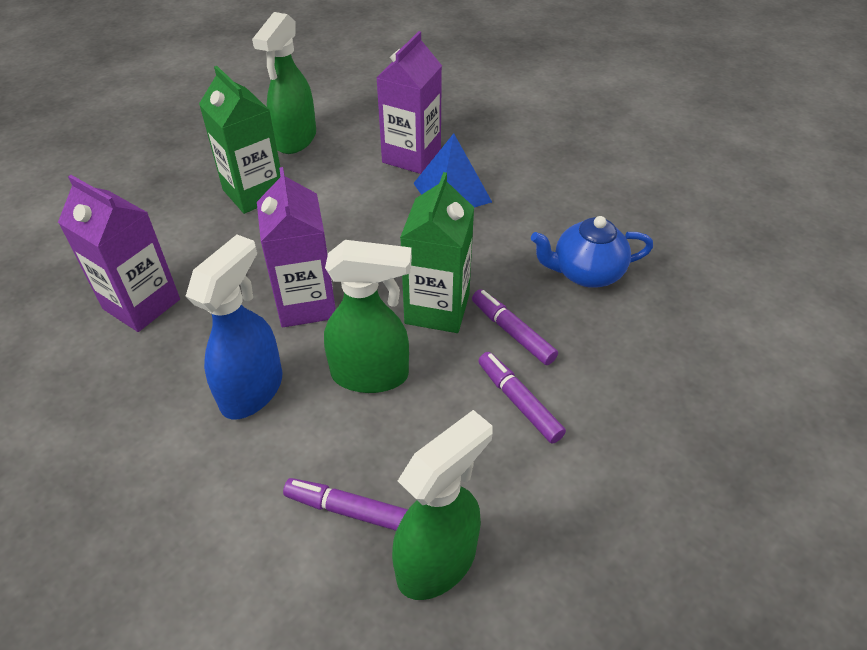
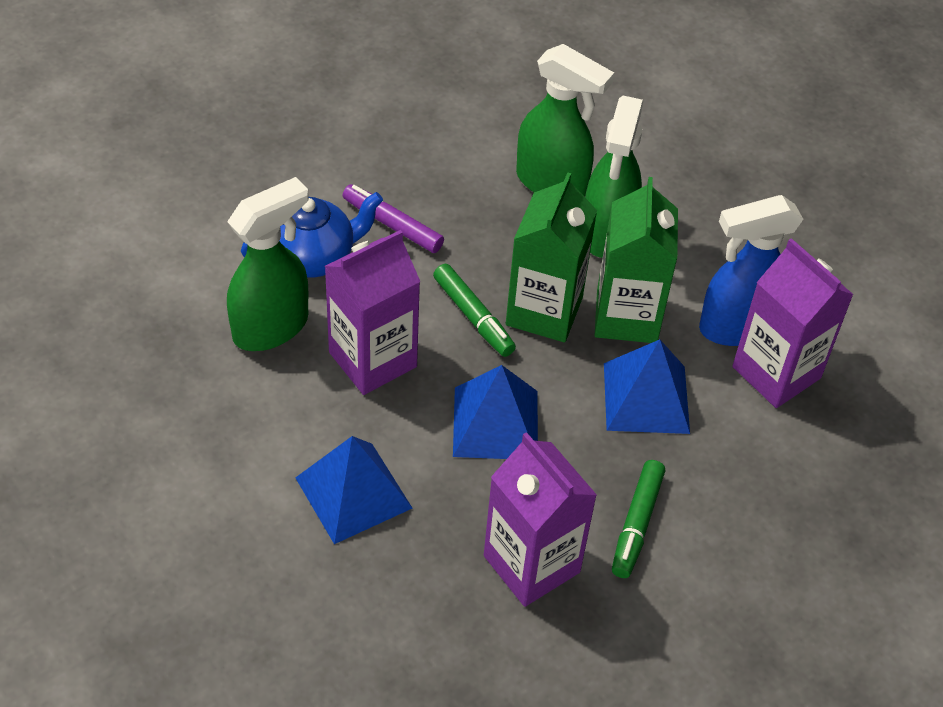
blue pyramid: 1 -> 3
green marker: 0 -> 2
purple marker: 3 -> 1

